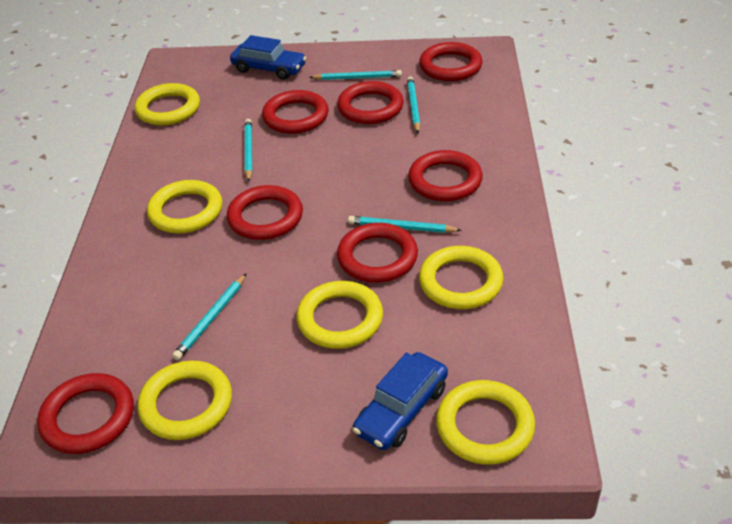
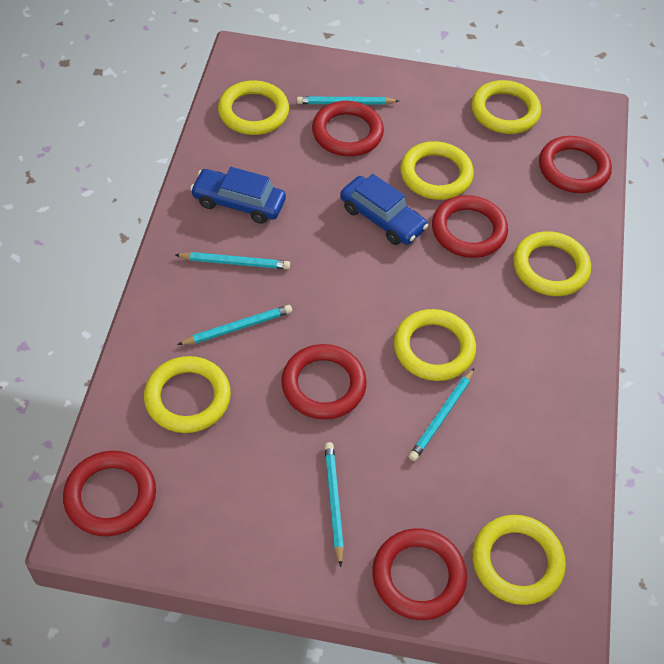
red ring: 7 -> 6
yellow ring: 6 -> 7

